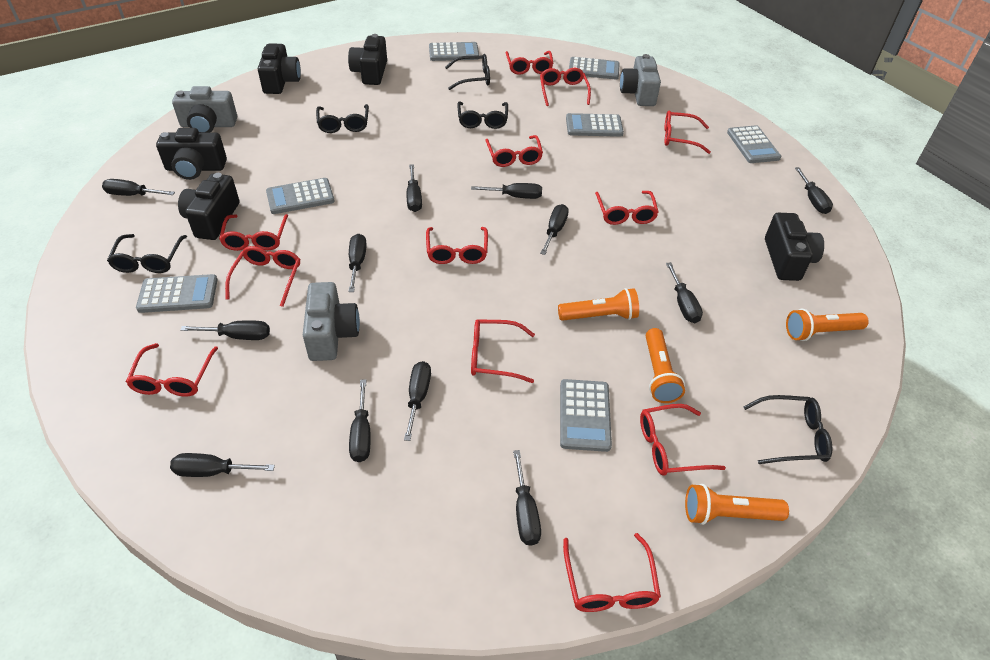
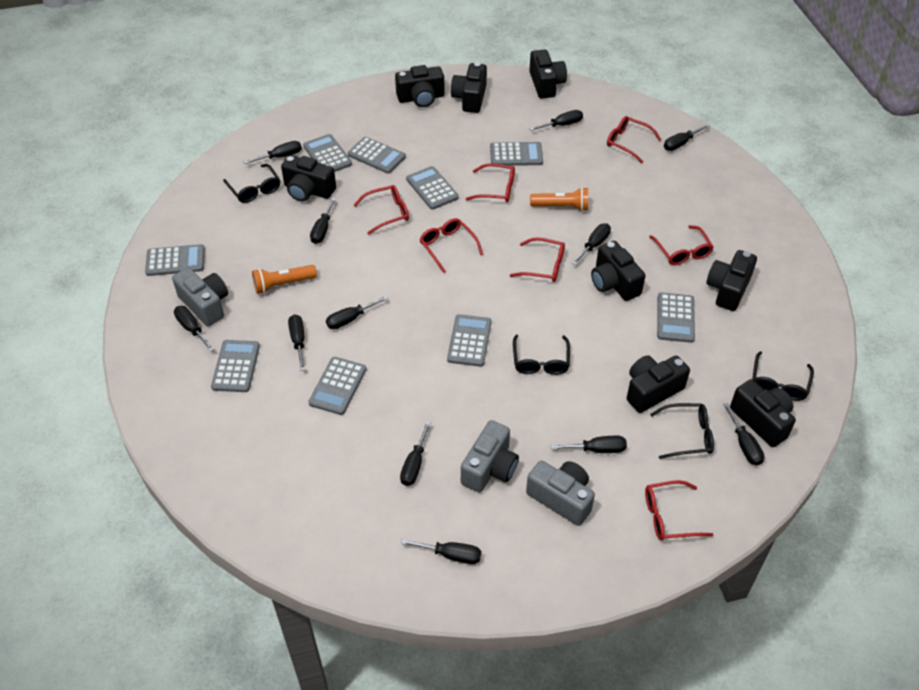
black camera: 5 -> 8
black glasses: 5 -> 4
grey calculator: 7 -> 9
orange flashlight: 4 -> 2
red glasses: 12 -> 7

